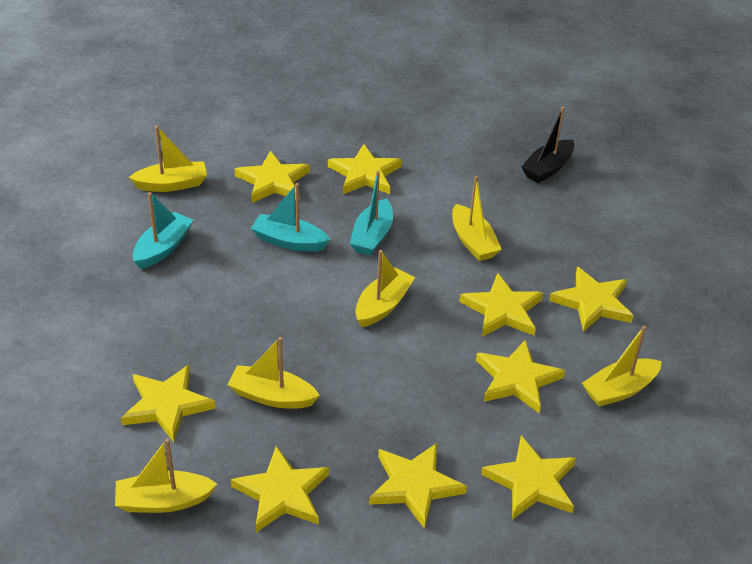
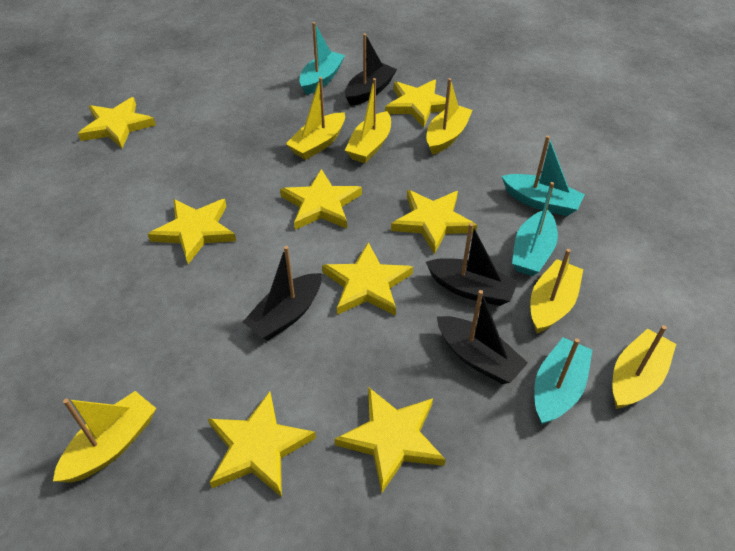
black boat: 1 -> 4
turquoise boat: 3 -> 4
yellow star: 9 -> 8

